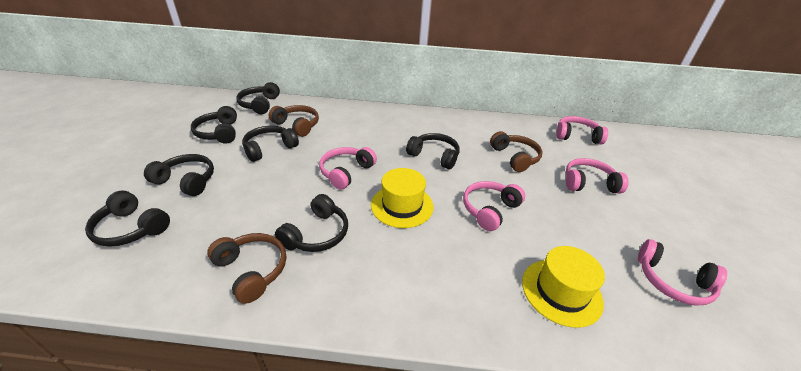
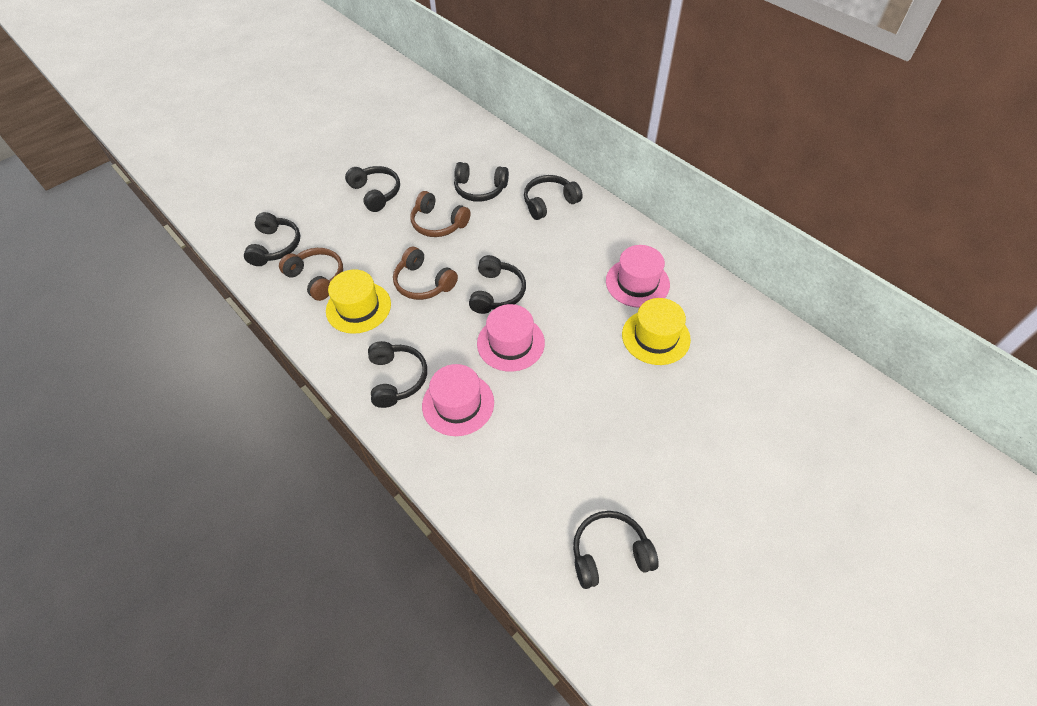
pink hat: 0 -> 3
pink headphones: 5 -> 0

